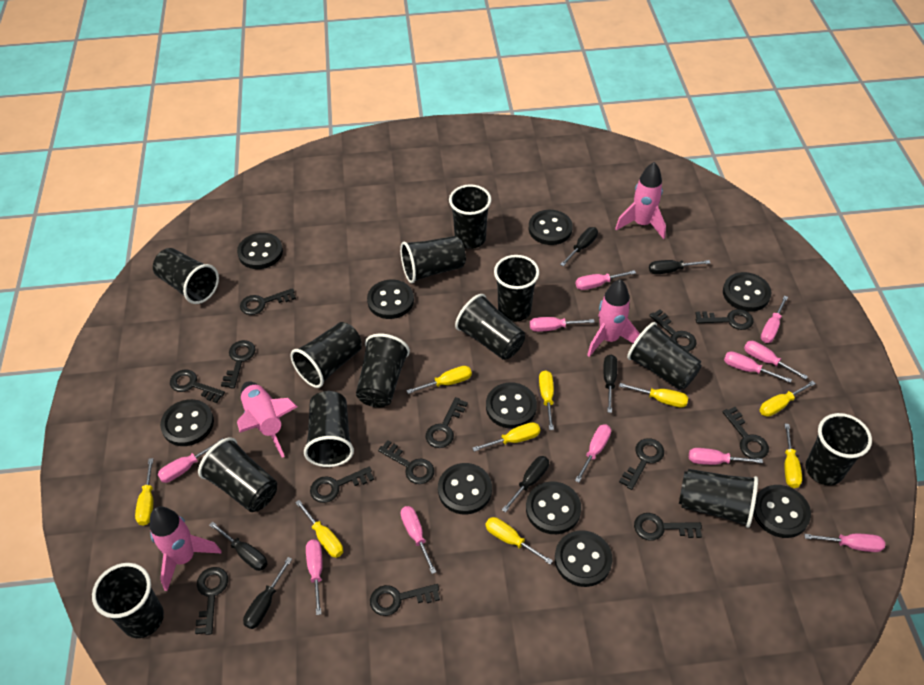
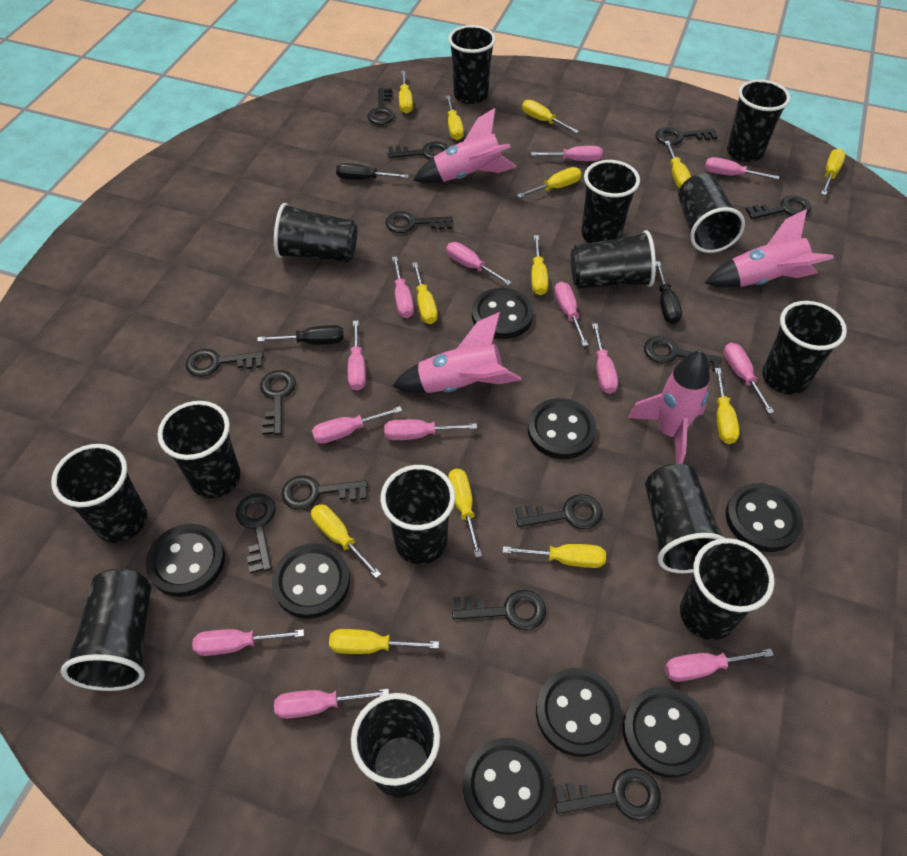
black button: 10 -> 8
black cup: 13 -> 14
black screwdriver: 6 -> 3
pink screwdriver: 11 -> 13
yellow screwdriver: 9 -> 13

